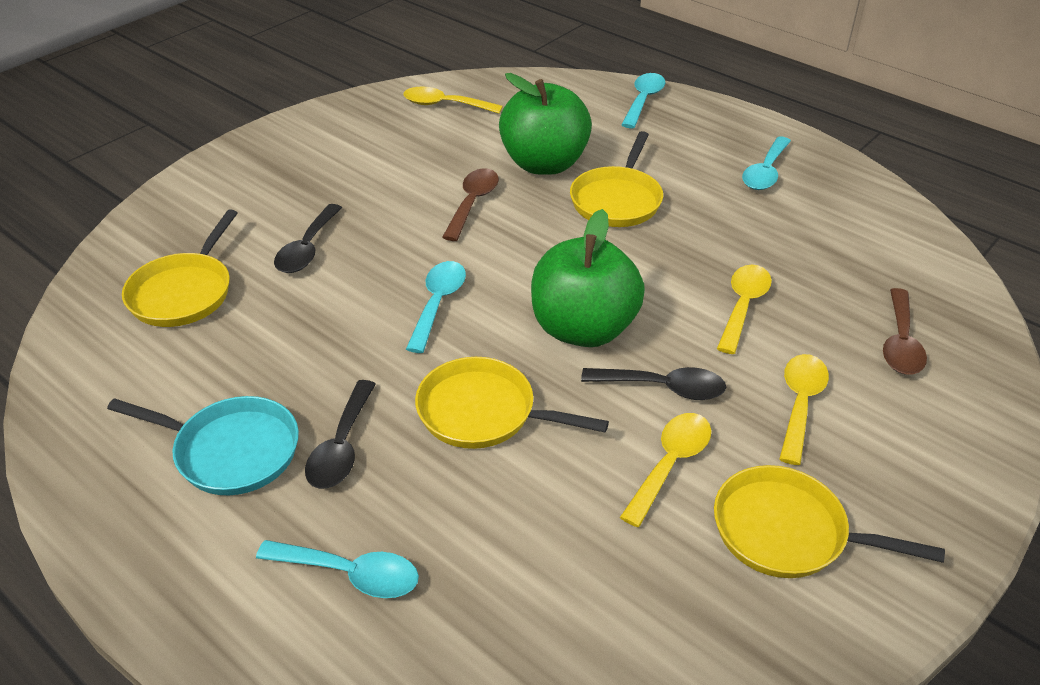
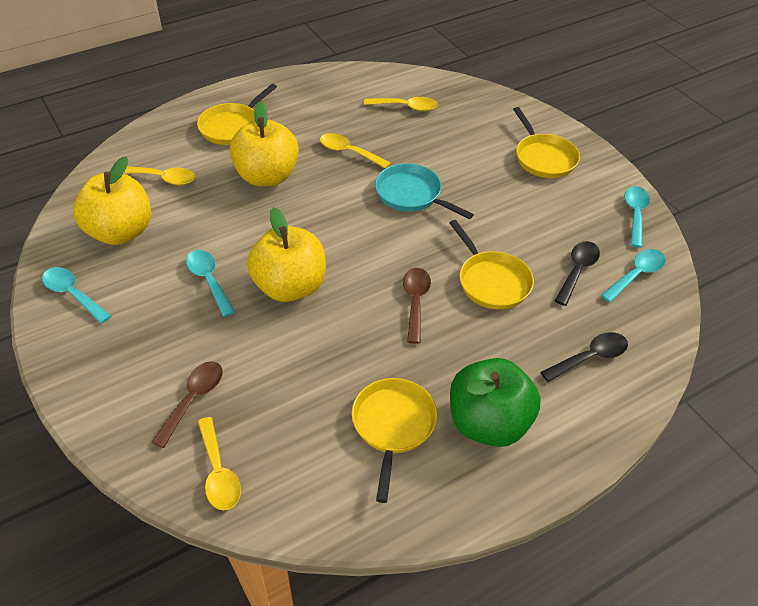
black spoon: 3 -> 2
green apple: 2 -> 1
yellow apple: 0 -> 3

